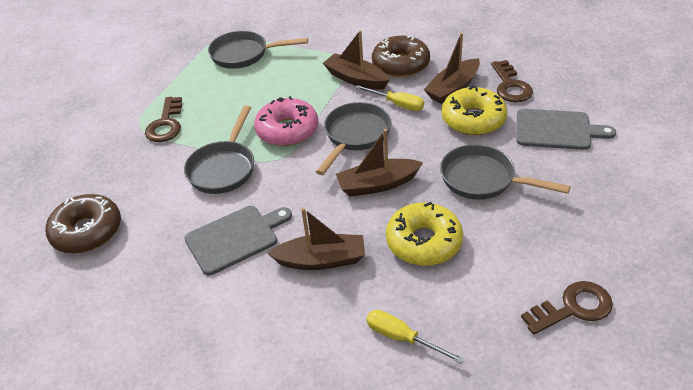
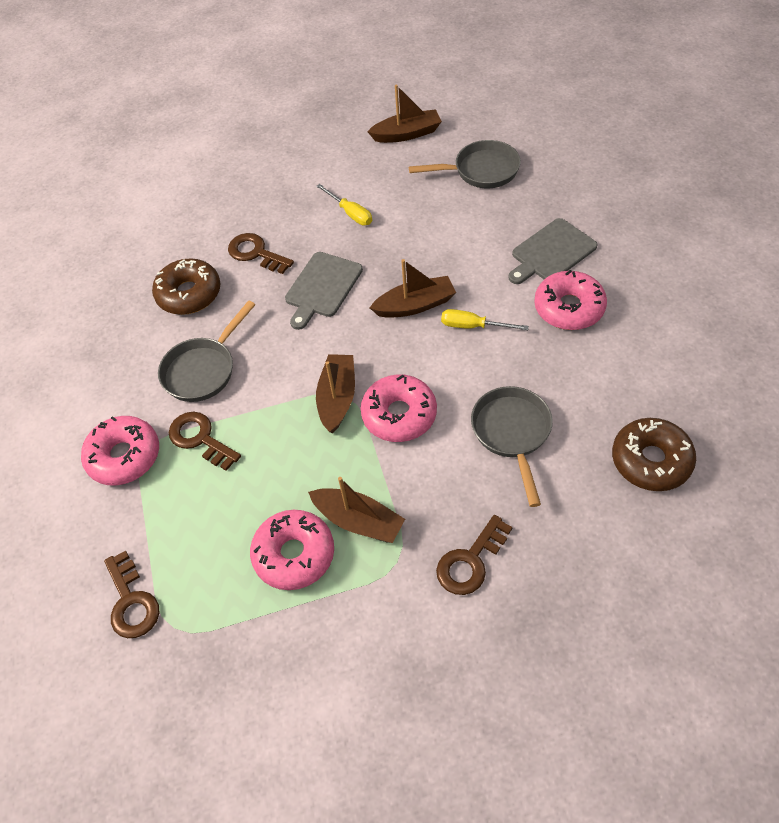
brown key: 3 -> 4
grey pan: 4 -> 3
pink donut: 1 -> 4
yellow donut: 2 -> 0

